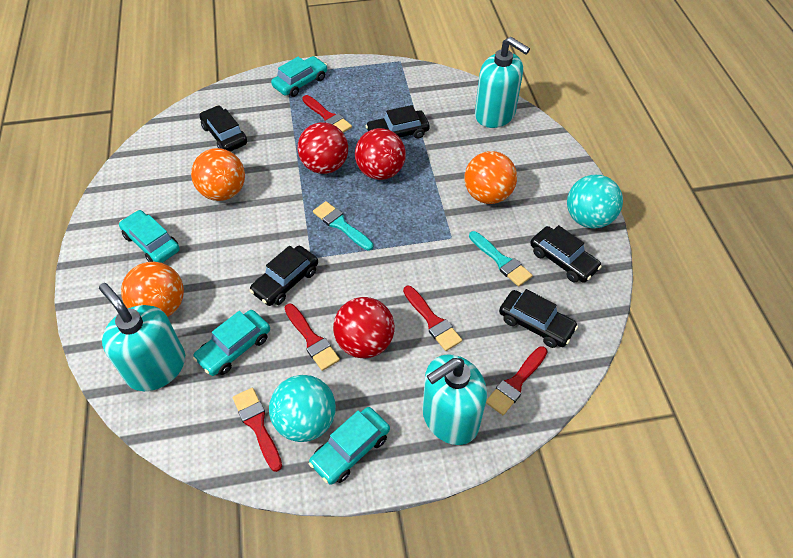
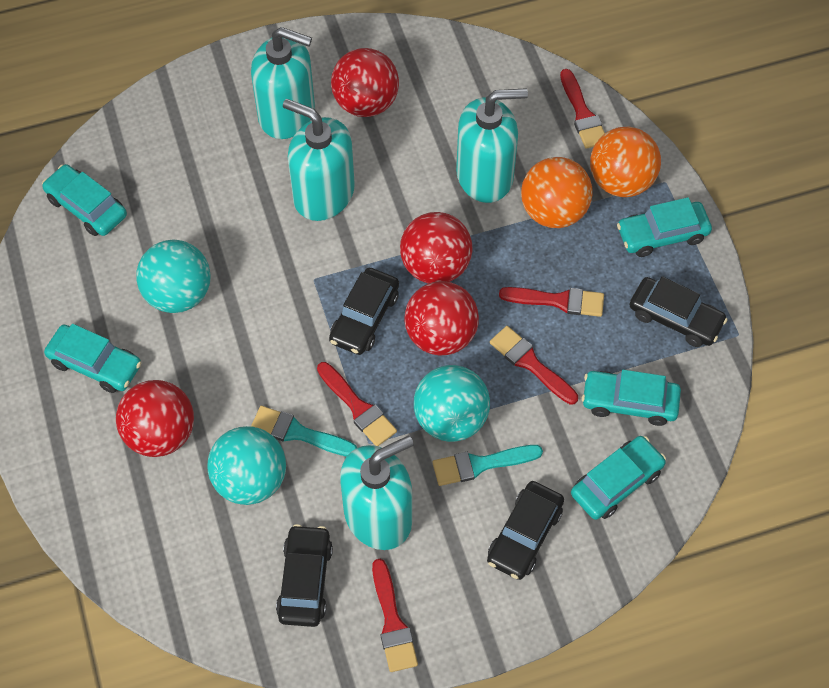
black car: 5 -> 4
orange ball: 3 -> 2
red ball: 3 -> 4
turquoise ball: 2 -> 3
turquoise car: 4 -> 5
turquoise soap dispenser: 3 -> 4

